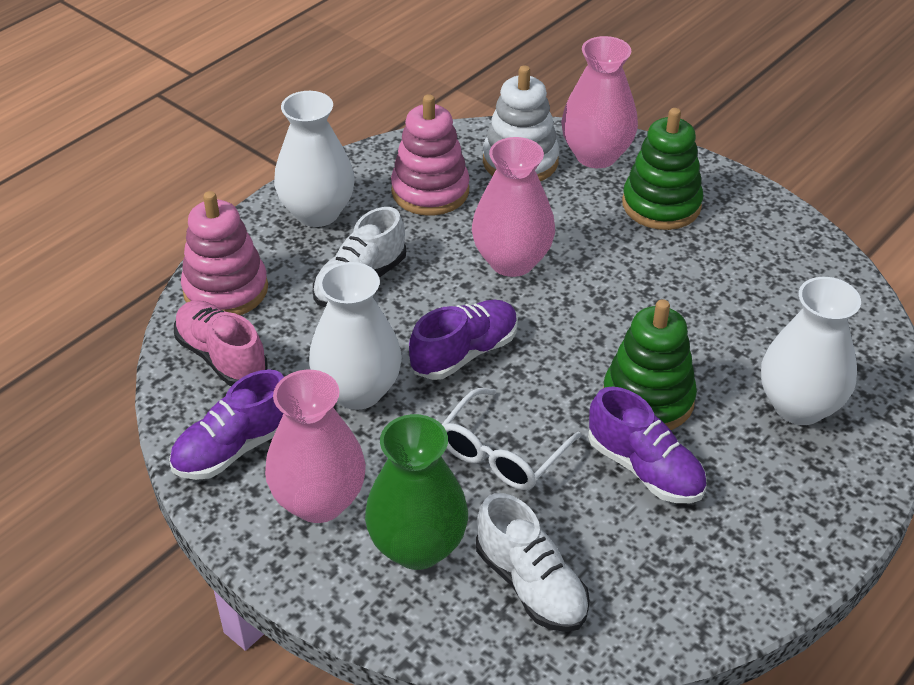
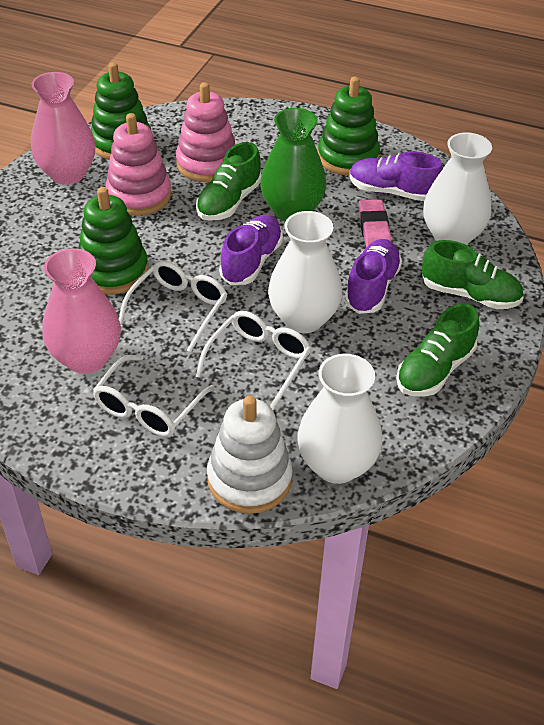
green shoe: 0 -> 3
green stacking toy: 2 -> 3
pink eraser: 0 -> 1
pink shoe: 1 -> 0
pink vase: 3 -> 2
white glasses: 1 -> 3
white shoe: 2 -> 0

